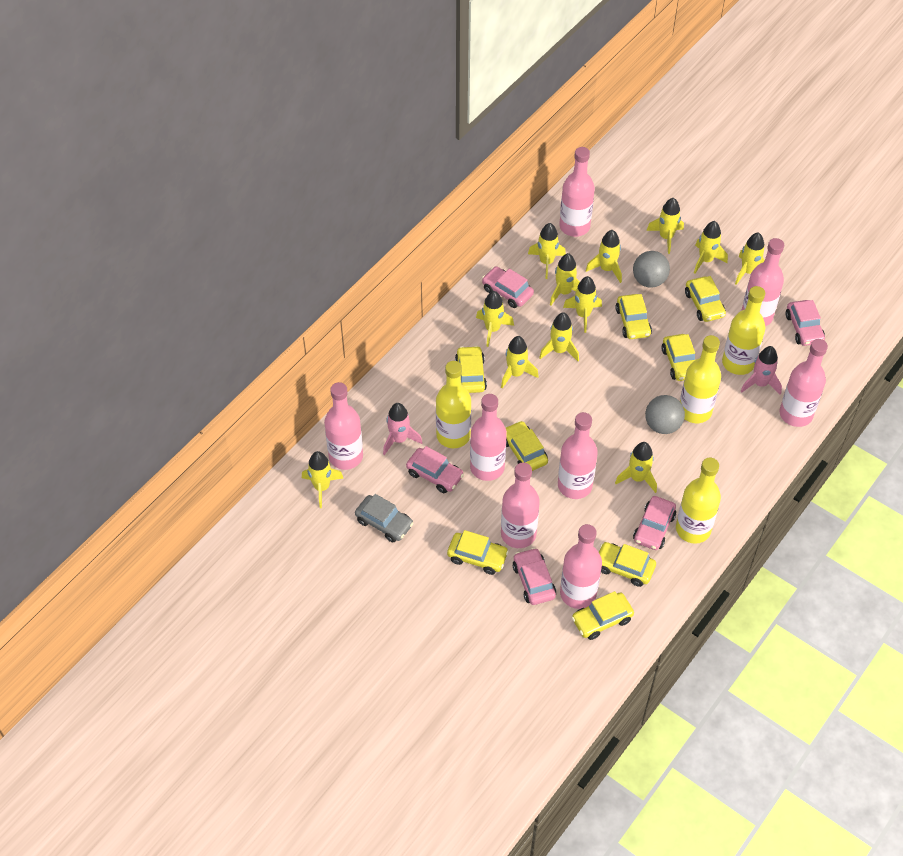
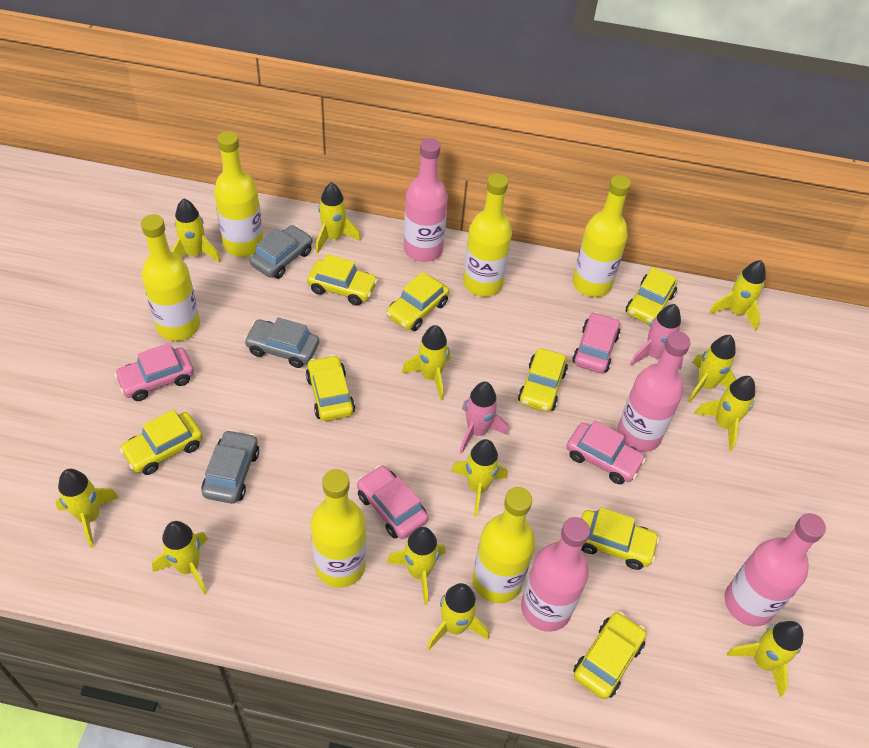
grey ball: 2 -> 0
grey car: 1 -> 3
pink bottle: 8 -> 4
pink car: 5 -> 4
yellow bottle: 4 -> 6

